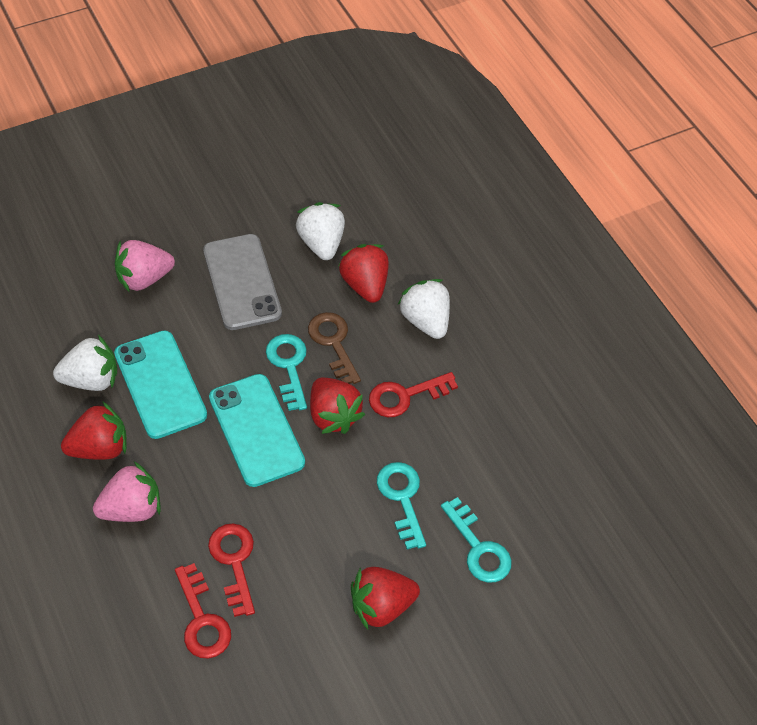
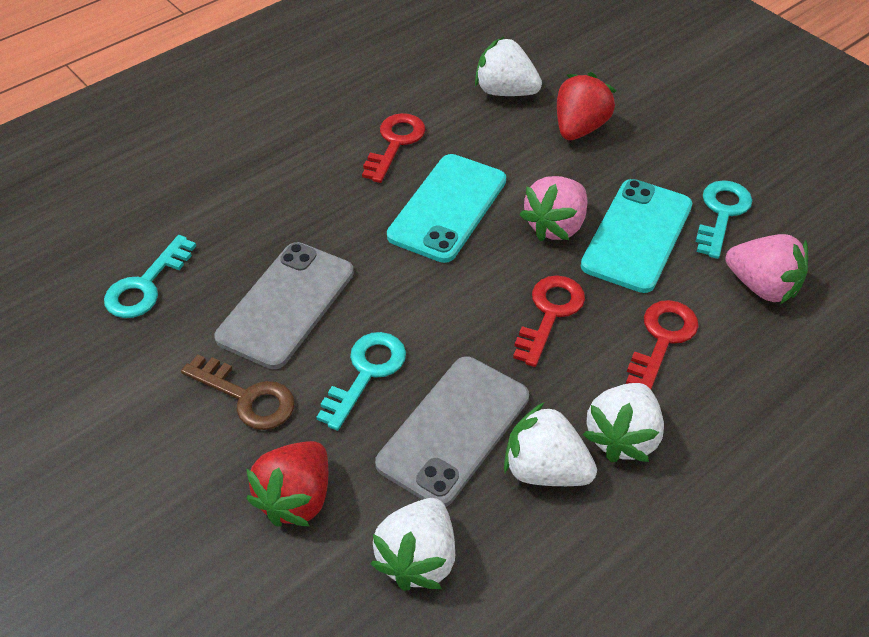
grey phone: 1 -> 2
red strawberry: 4 -> 2
white strawberry: 3 -> 4

